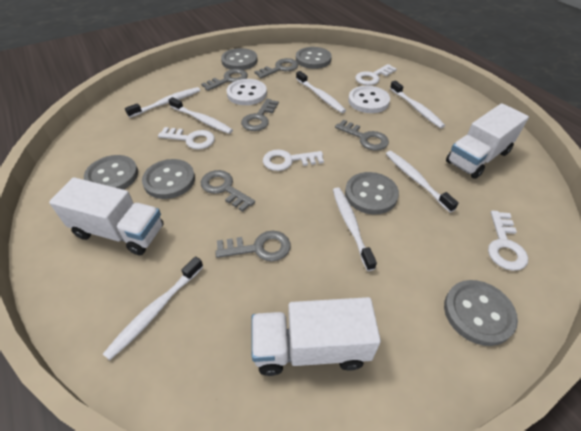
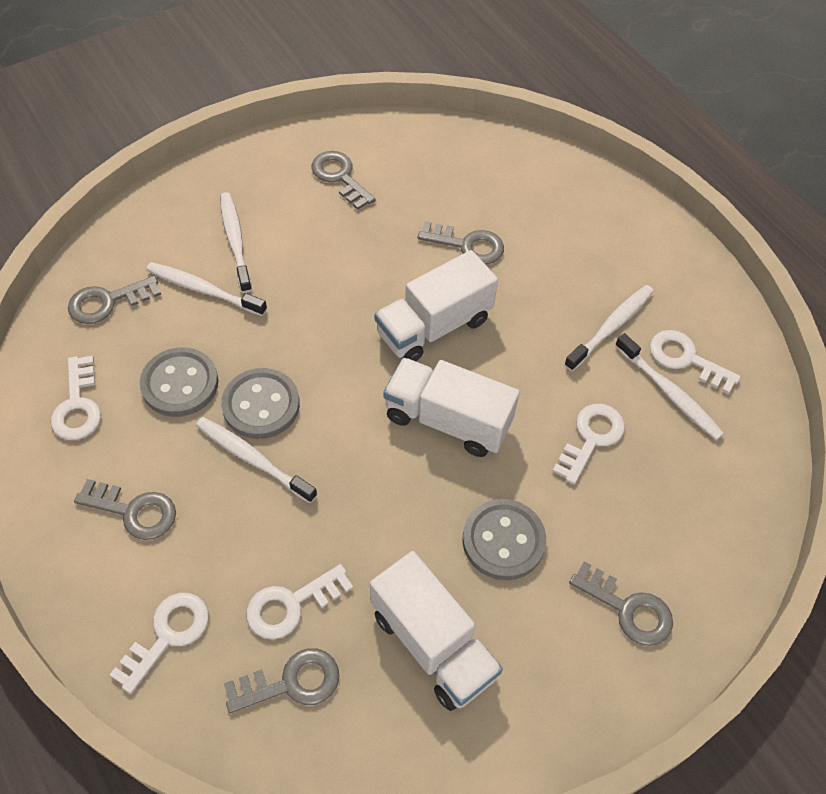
grey button: 6 -> 3
white button: 2 -> 0
white key: 4 -> 5
white toothbrush: 7 -> 5

